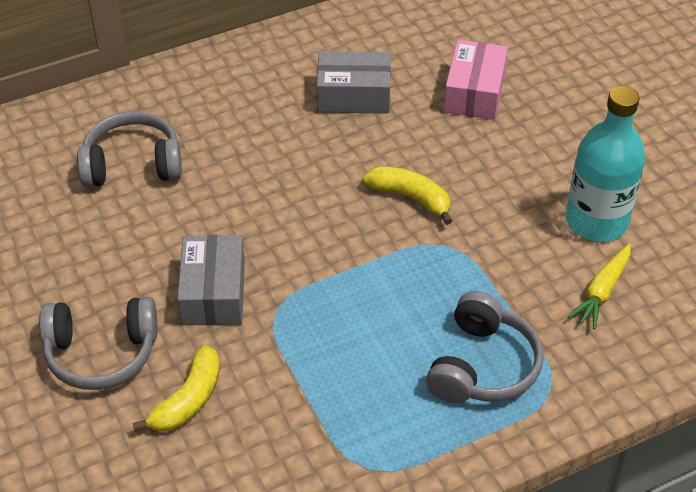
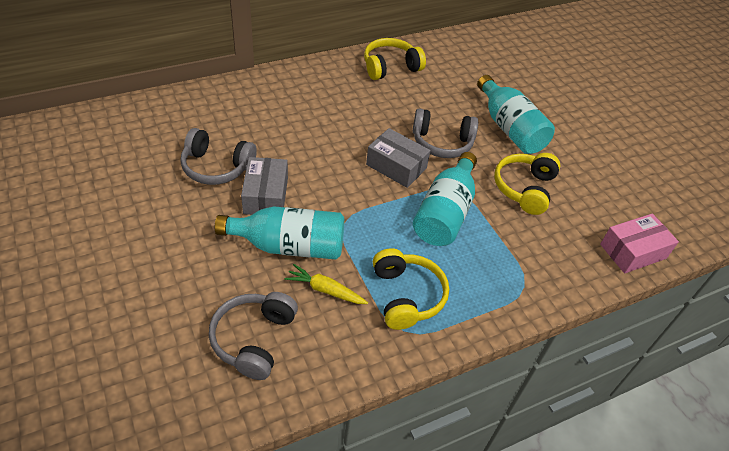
turquoise bottle: 1 -> 3
yellow banana: 2 -> 0
yellow headphones: 0 -> 3

